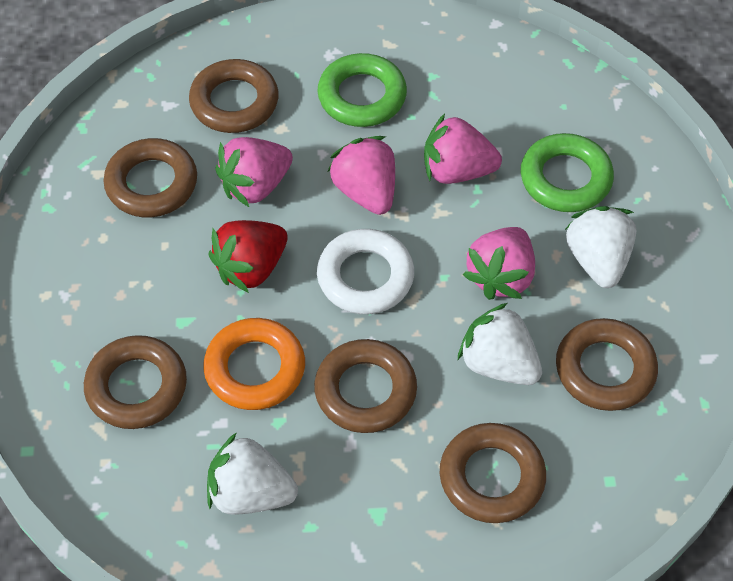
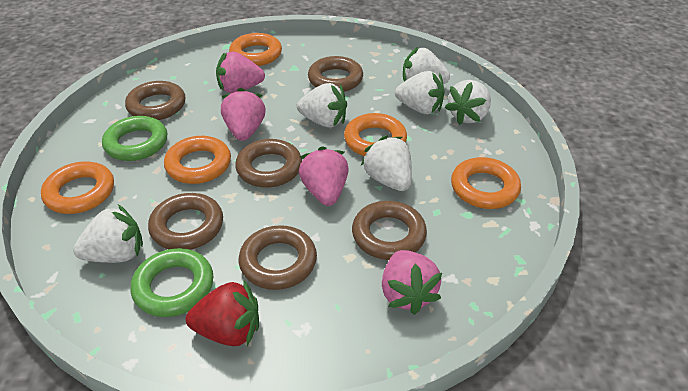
orange ring: 1 -> 5
white ring: 1 -> 0
white strawberry: 3 -> 6

